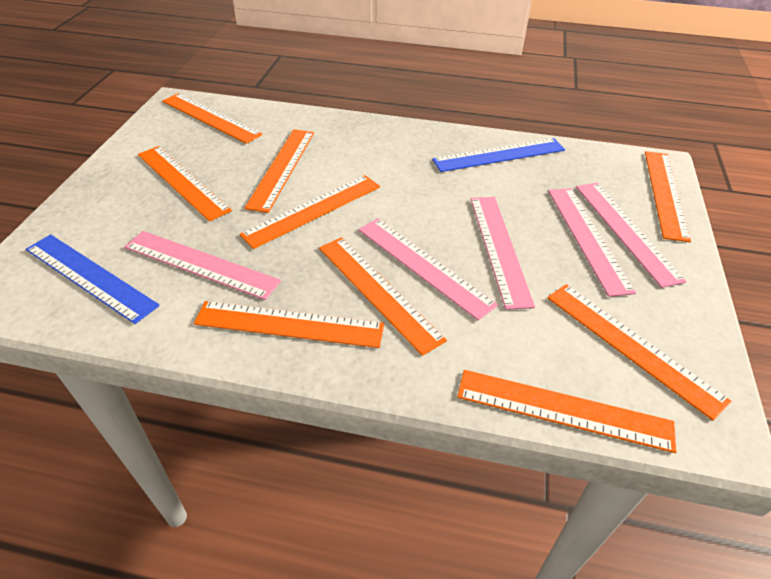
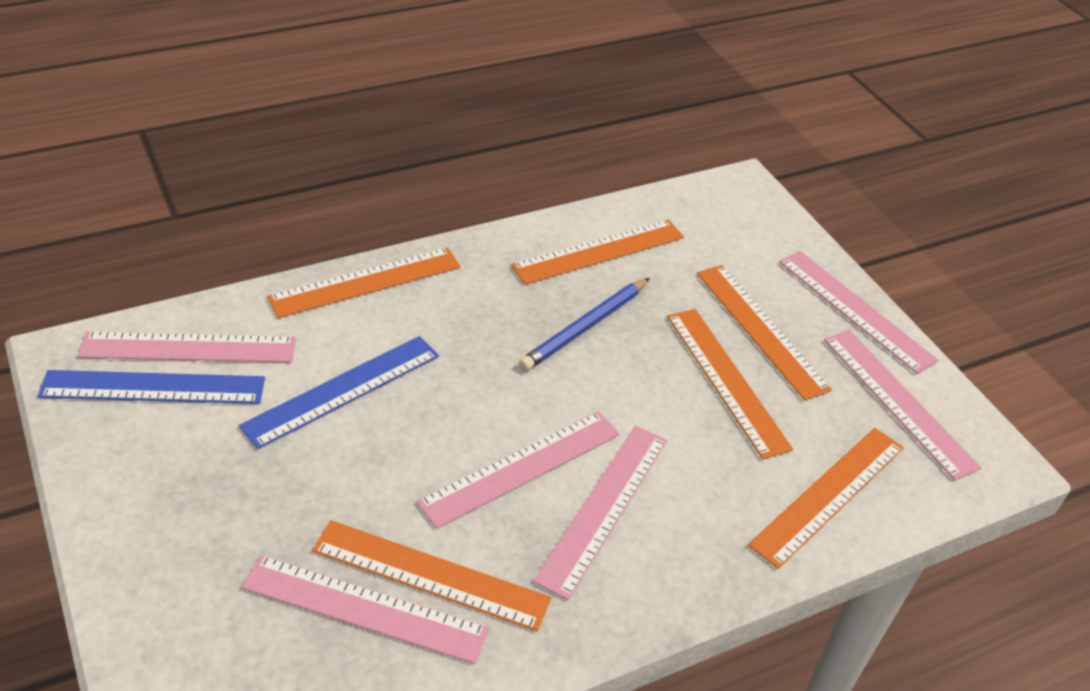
blue pencil: 0 -> 1
orange ruler: 9 -> 6
pink ruler: 5 -> 6

